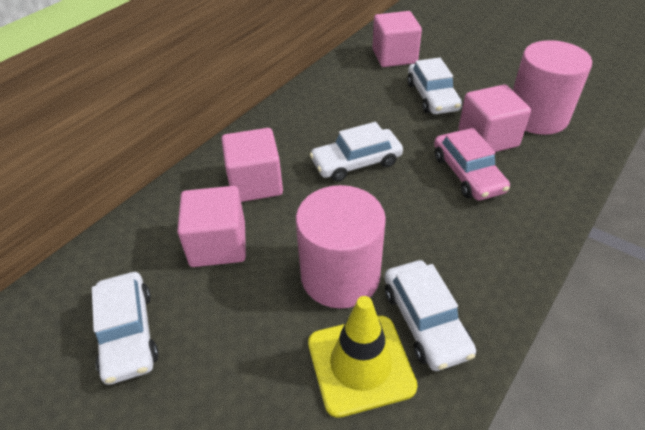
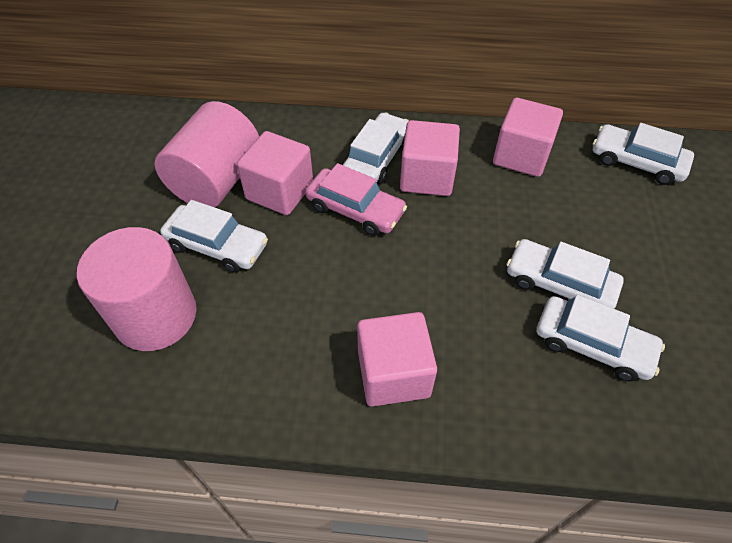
white car: 4 -> 5
yellow traffic cone: 1 -> 0

